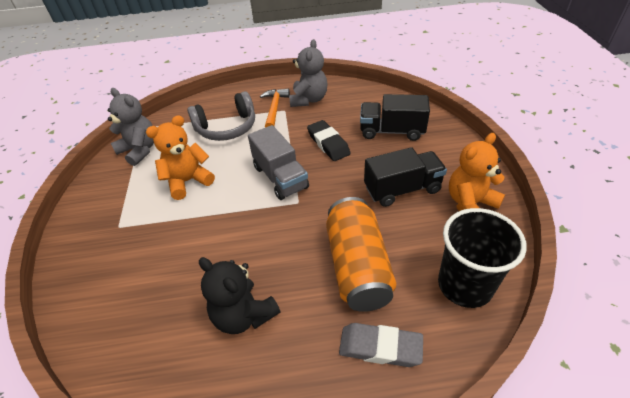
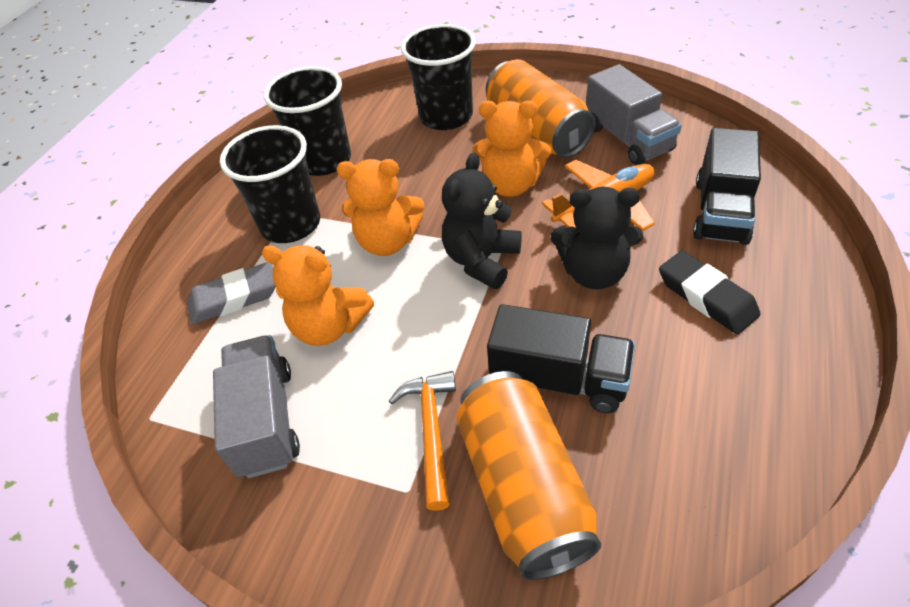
black cup: 1 -> 3
black teddy bear: 1 -> 2
grey headphones: 1 -> 0
grey teddy bear: 2 -> 0
grey truck: 1 -> 2
orange can: 1 -> 2
orange plane: 0 -> 1
orange teddy bear: 2 -> 3

